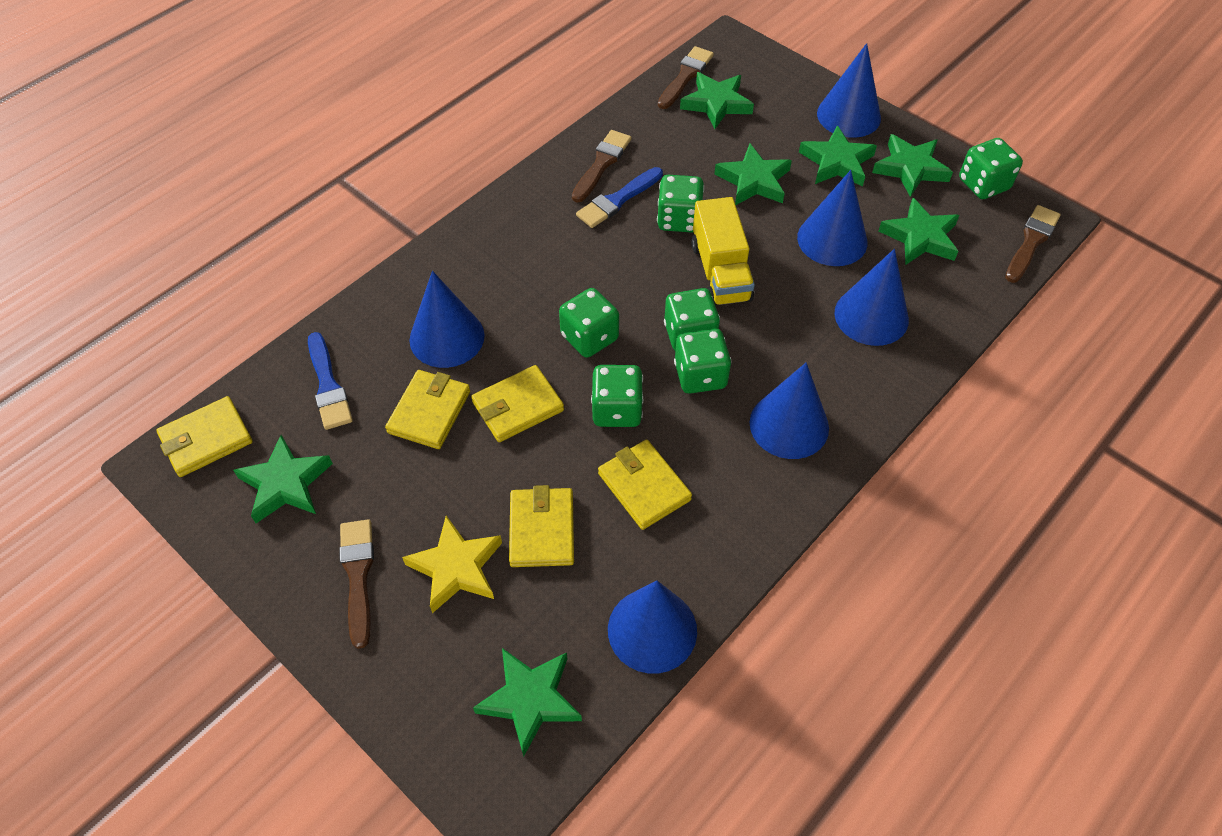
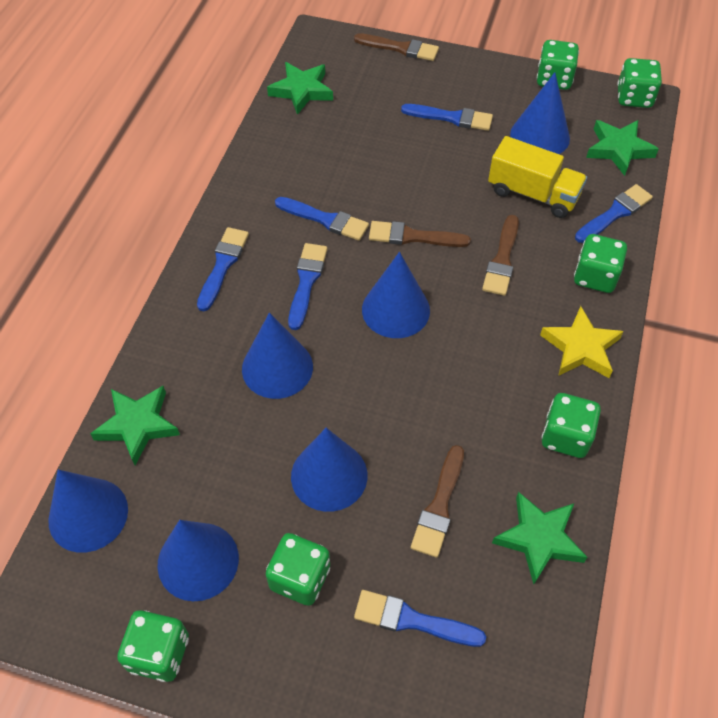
blue brush: 2 -> 6
green star: 7 -> 4
yellow wallet: 5 -> 0

